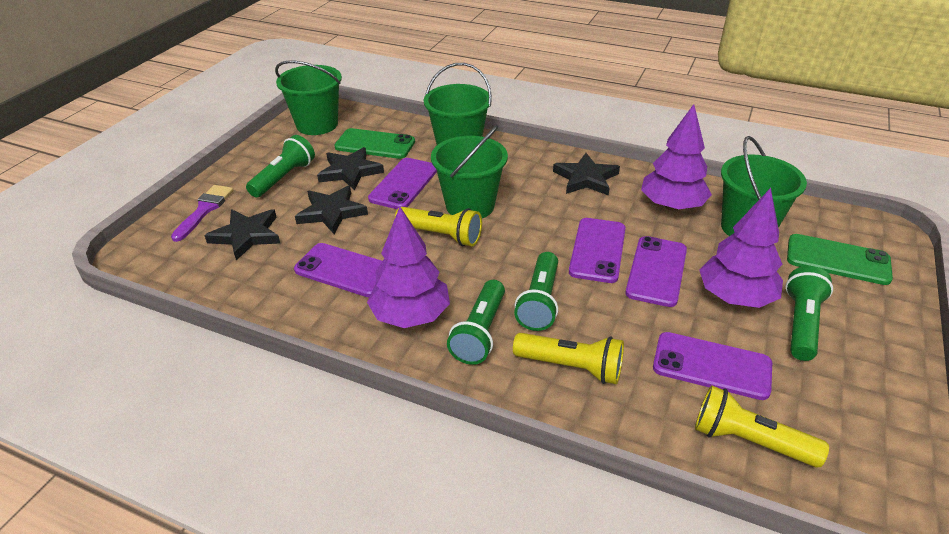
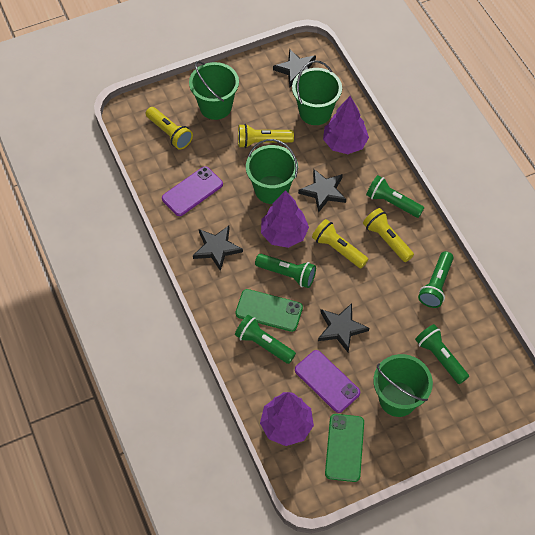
green flashlight: 4 -> 5
purple brush: 1 -> 0
purple phone: 5 -> 2
yellow flashlight: 3 -> 4

